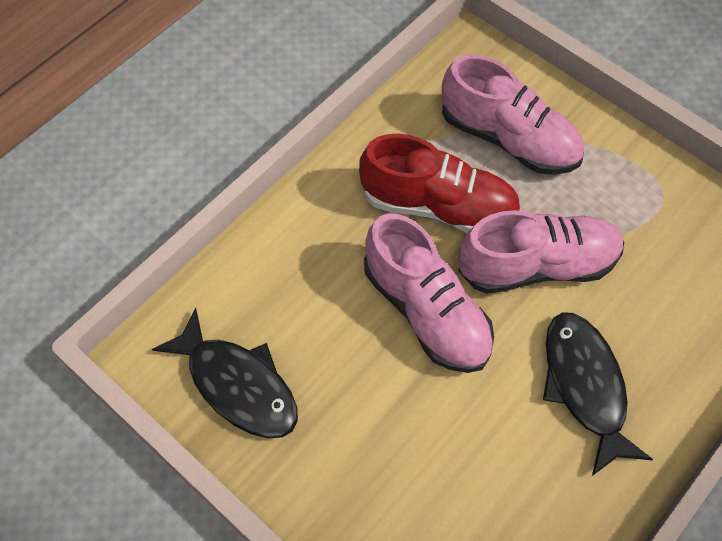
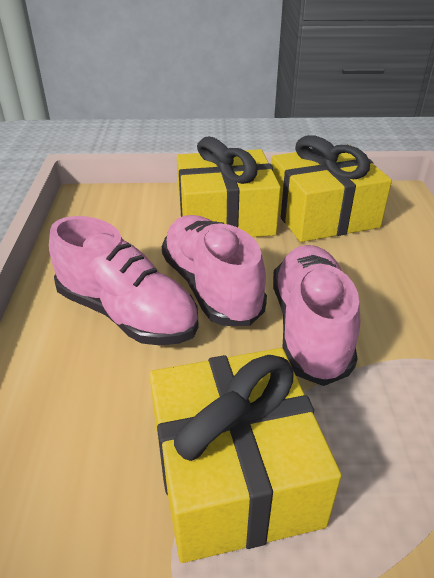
black fish: 2 -> 0
red shoe: 1 -> 0
yellow gift: 0 -> 3

